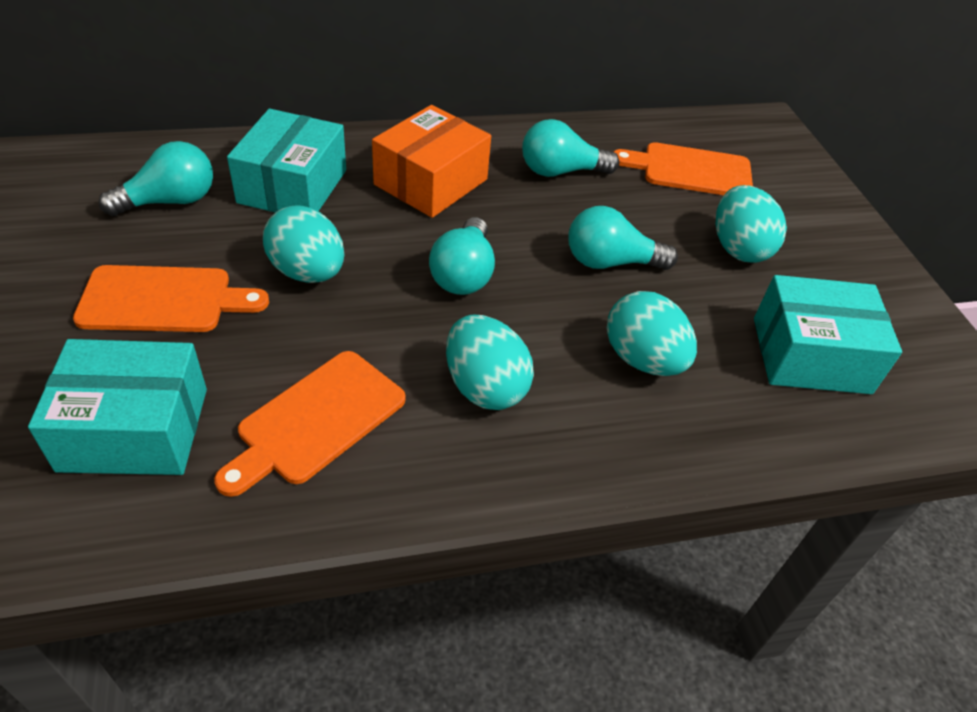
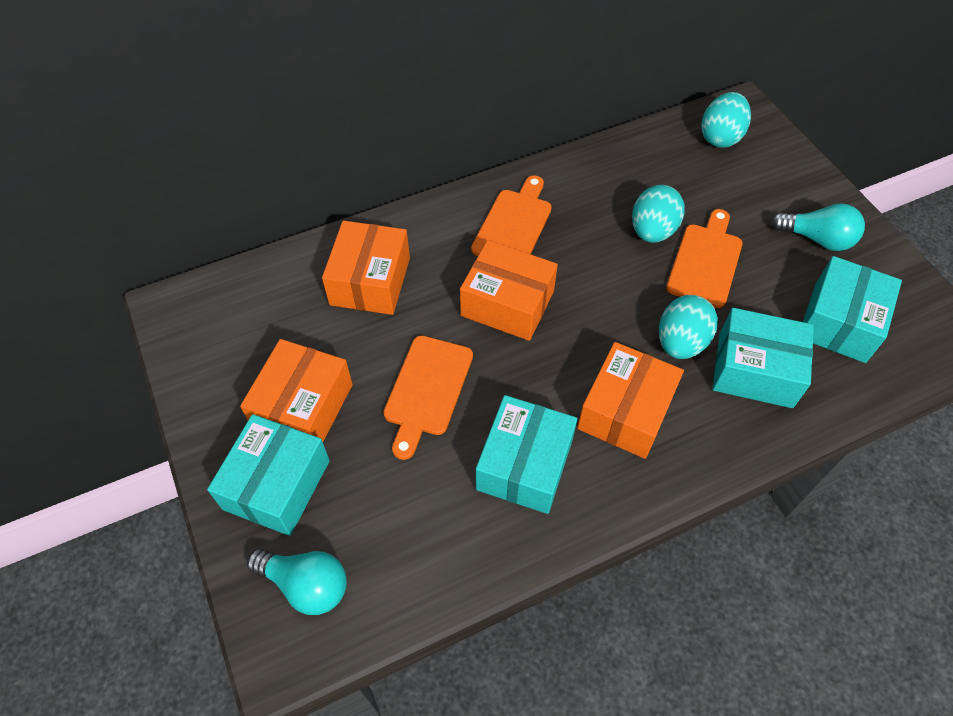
orange box: 1 -> 4
turquoise box: 3 -> 4
turquoise egg: 4 -> 3
turquoise light bulb: 4 -> 2

